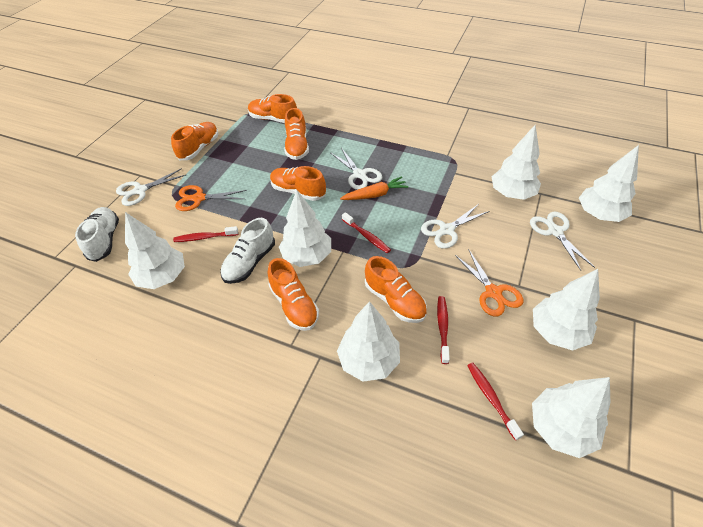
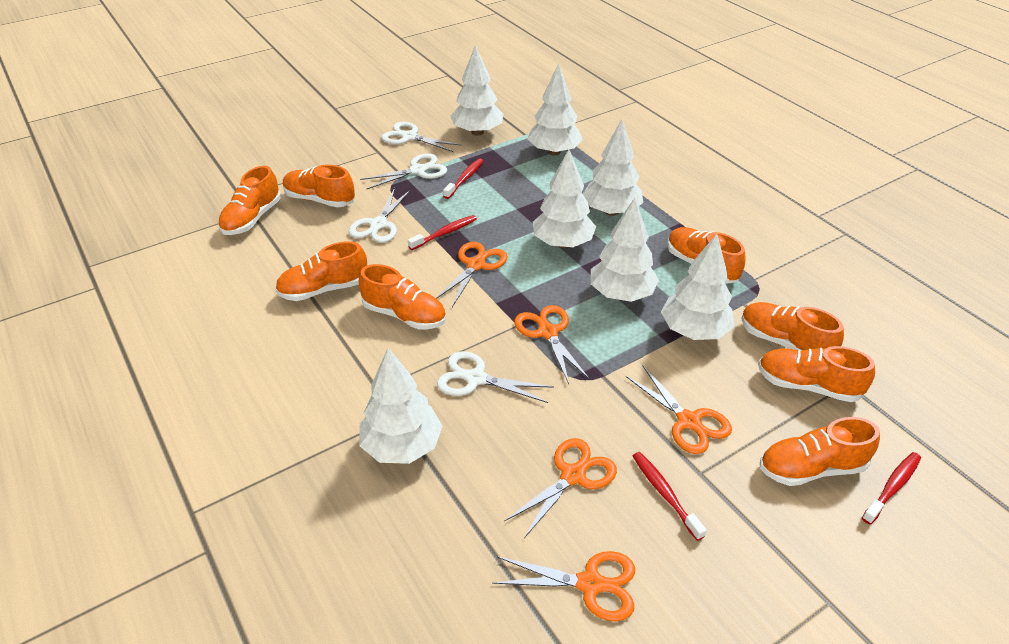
orange carrot: 1 -> 0
orange scissors: 2 -> 5
orange shoe: 6 -> 8
white shoe: 2 -> 0

